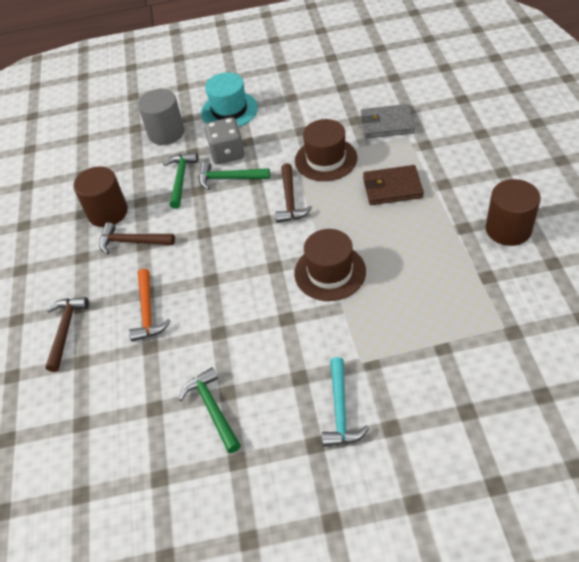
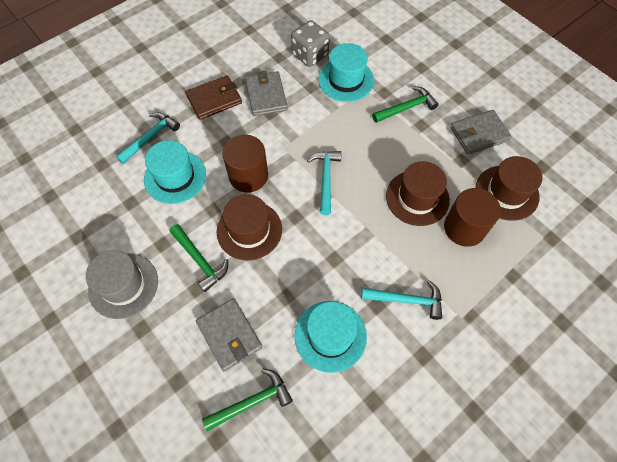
brown hammer: 3 -> 0
brown hat: 2 -> 3
grey cylinder: 1 -> 0
grey hat: 0 -> 1
grey wallet: 1 -> 3
orange hammer: 1 -> 0
turquoise hammer: 1 -> 3
turquoise hat: 1 -> 3

